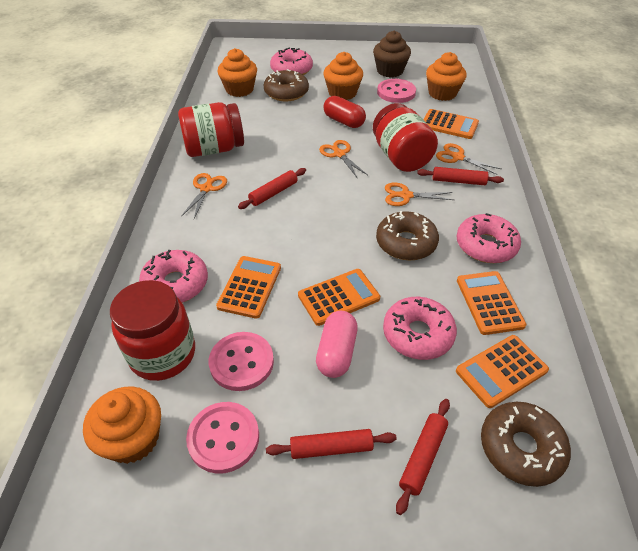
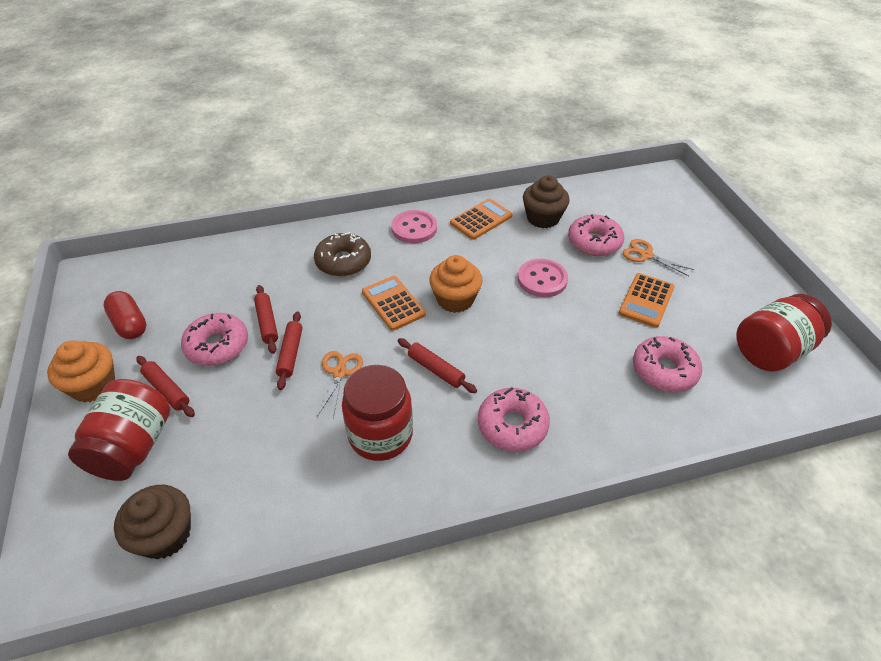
brown cupcake: 1 -> 2
brown donut: 3 -> 1
orange calculator: 5 -> 3
orange cupcake: 4 -> 2
orange scissors: 4 -> 2
pink button: 3 -> 2
pink capsule: 1 -> 0

